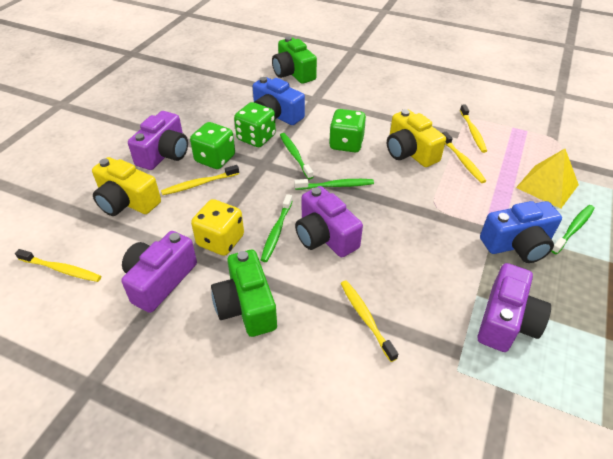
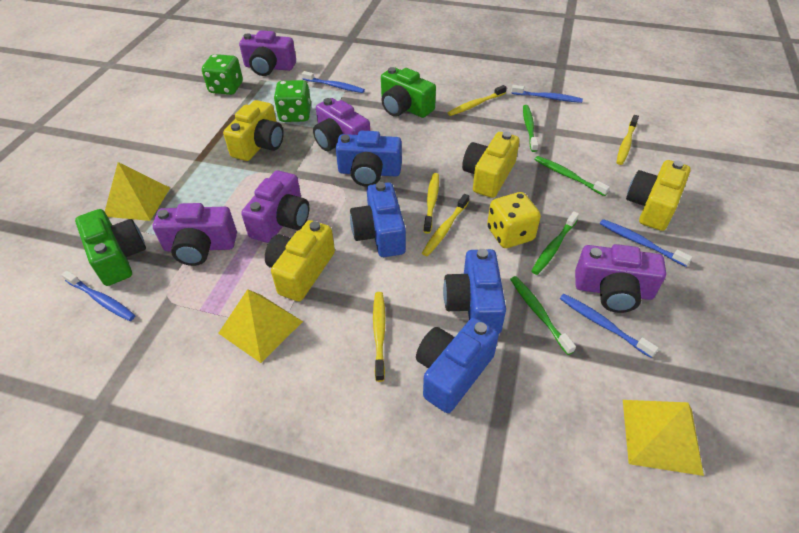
blue camera: 2 -> 4
blue toothbrush: 0 -> 5
green dice: 3 -> 2
purple camera: 4 -> 5
yellow camera: 2 -> 4
yellow pyramid: 1 -> 3

